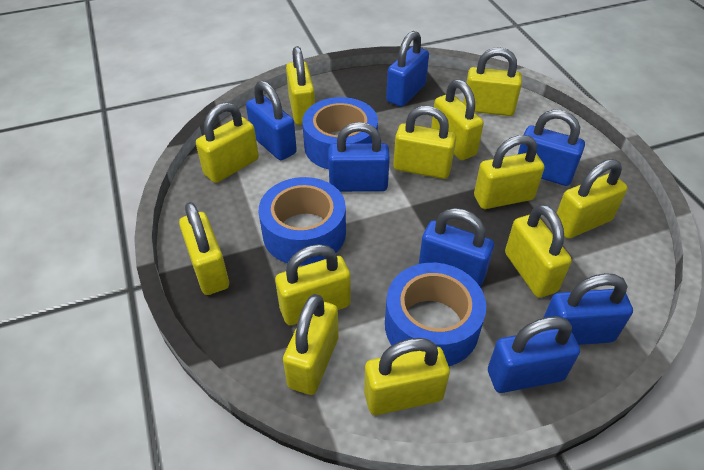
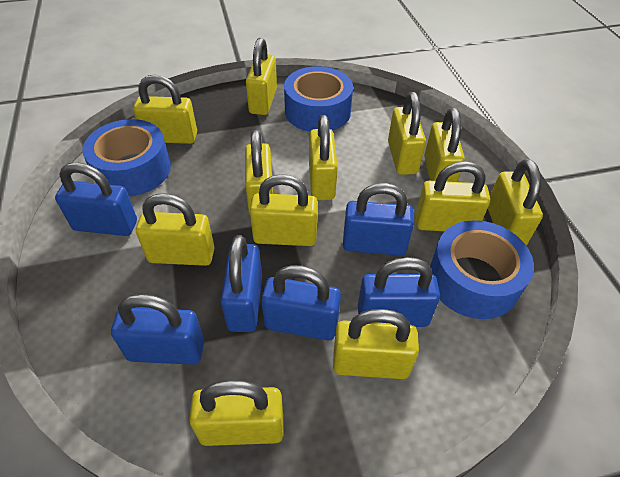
blue padlock: 7 -> 6

